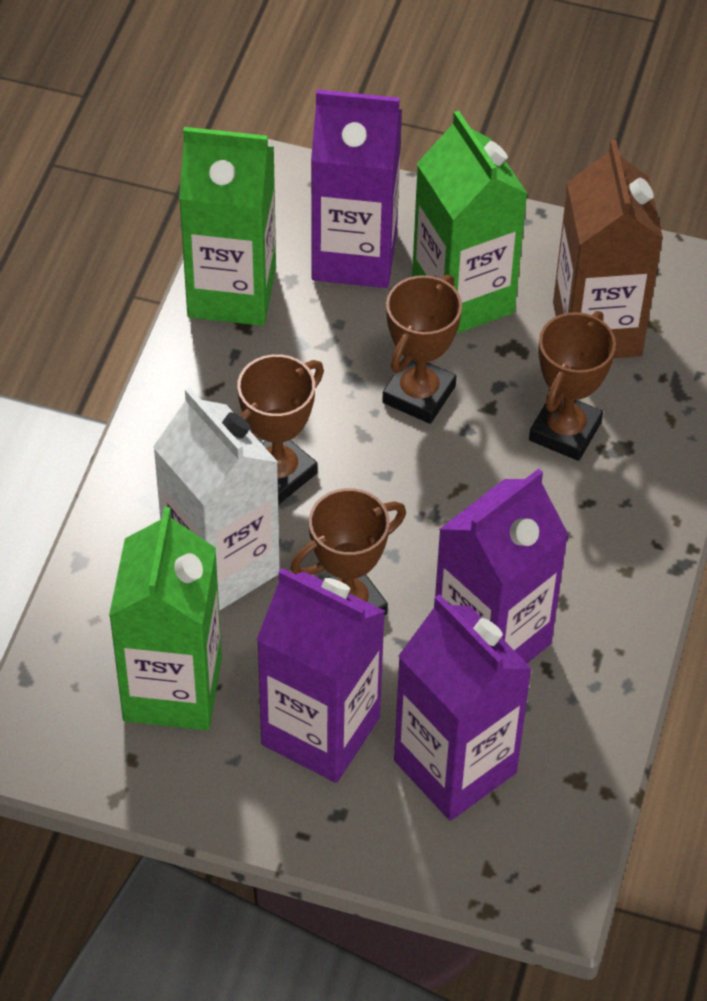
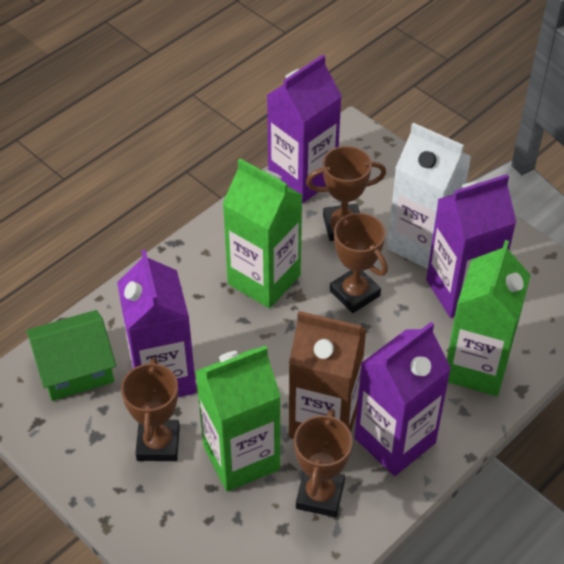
green house: 0 -> 1

